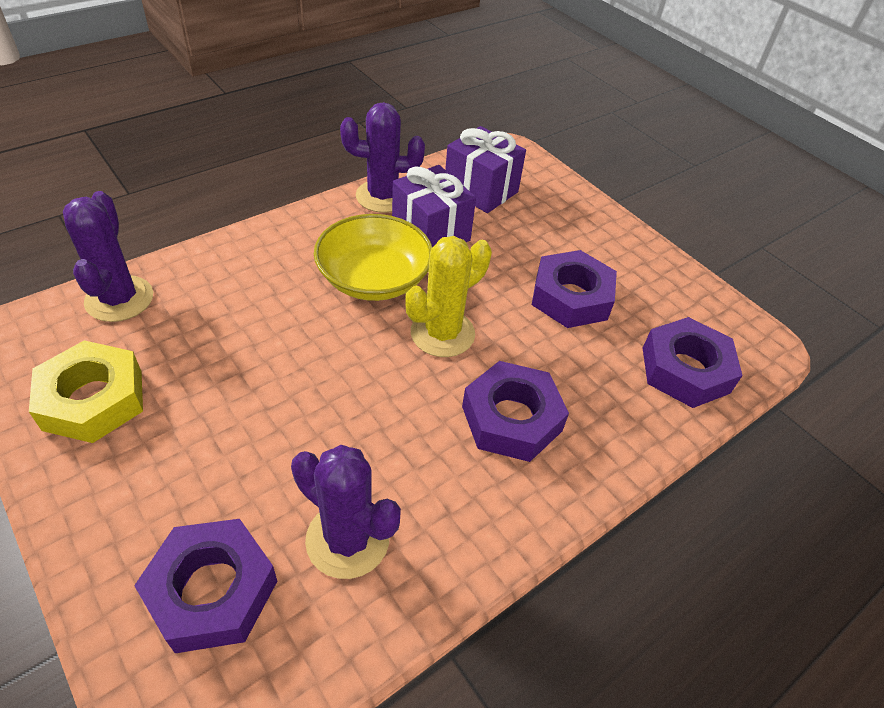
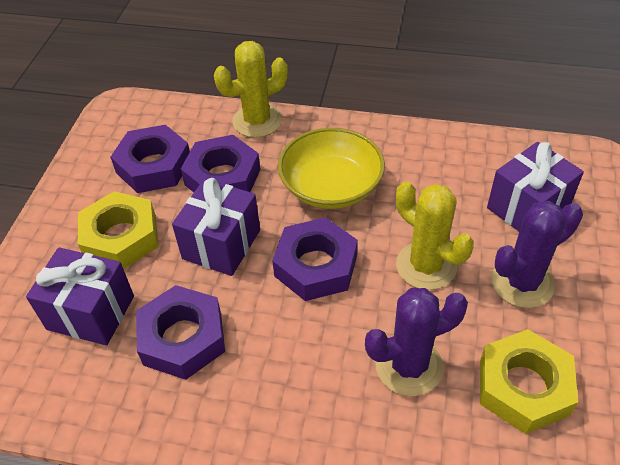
purple cactus: 3 -> 2
purple gift: 2 -> 3
yellow cactus: 1 -> 2
yellow nut: 1 -> 2

